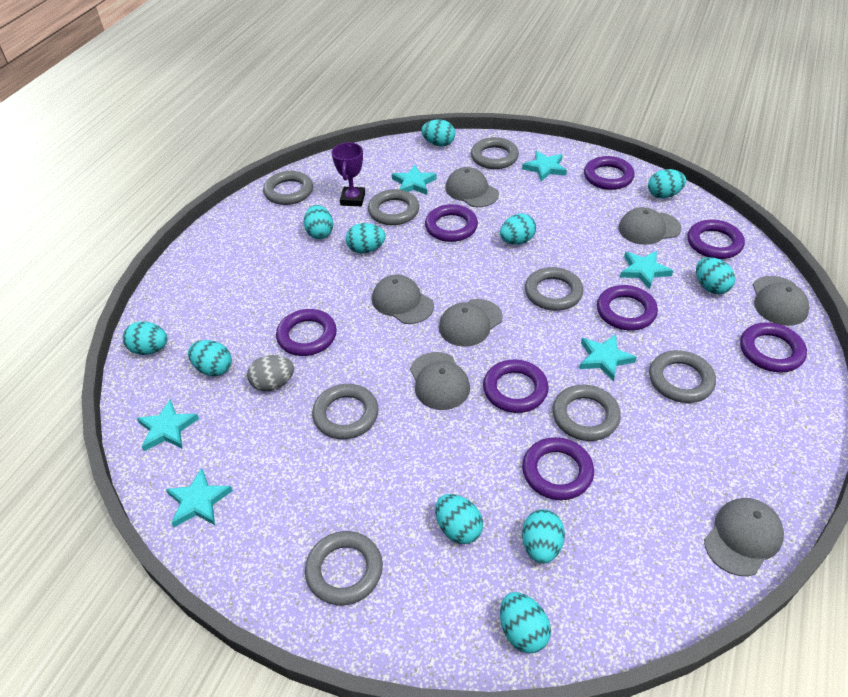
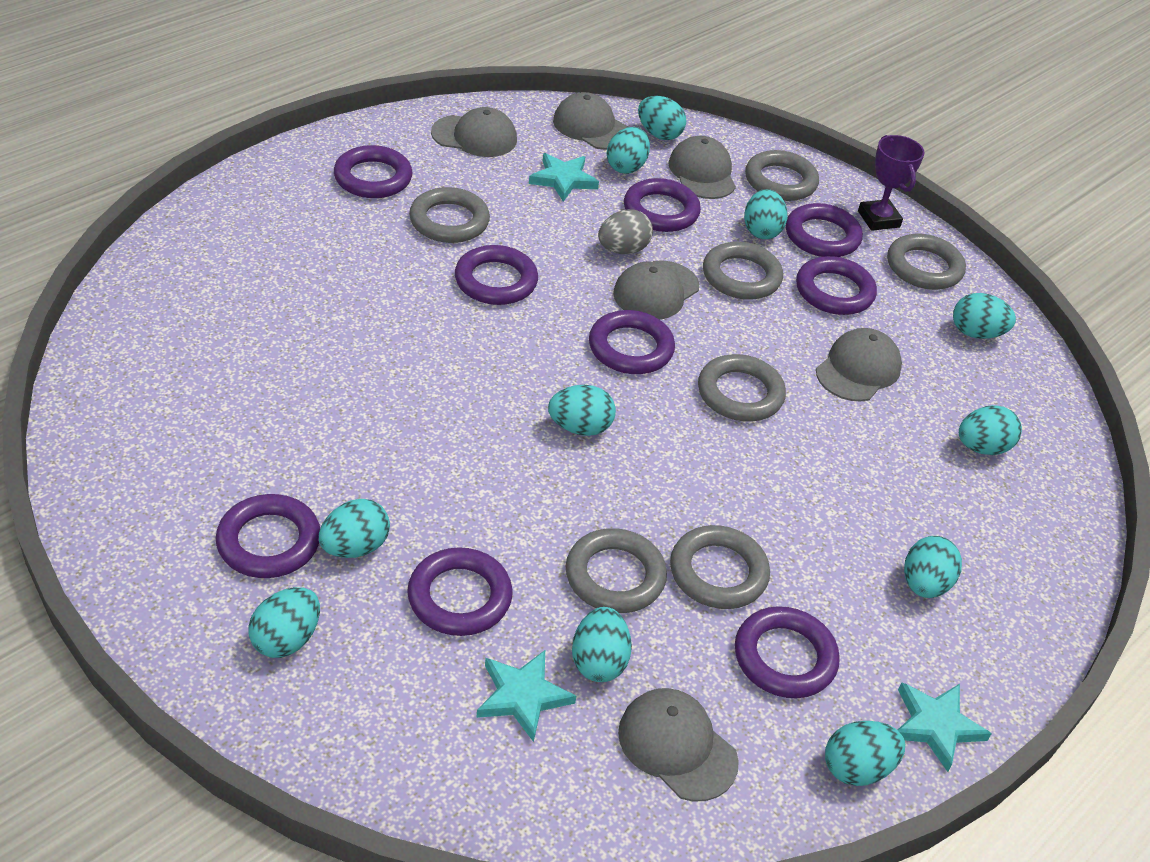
grey cap: 7 -> 6
grey ring: 8 -> 7
purple ring: 8 -> 9
turquoise star: 6 -> 3

